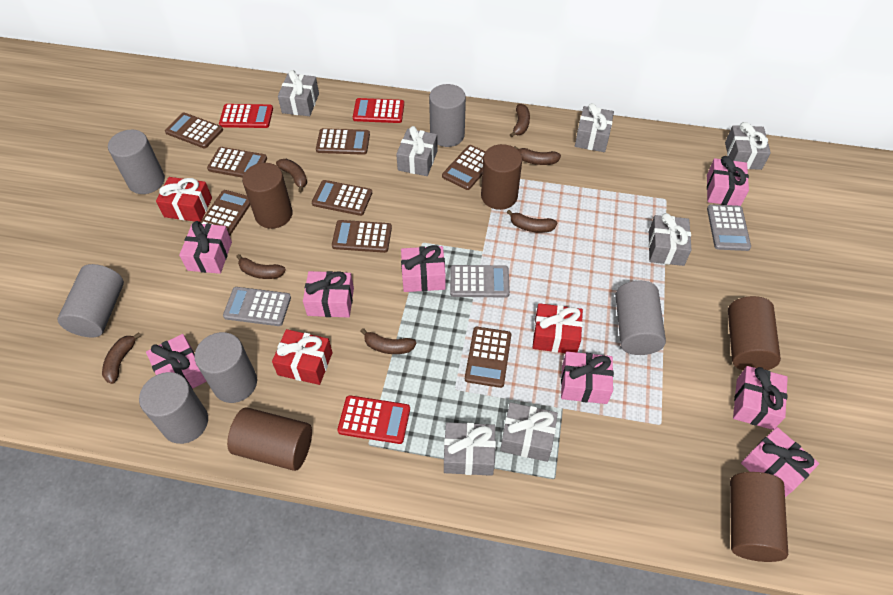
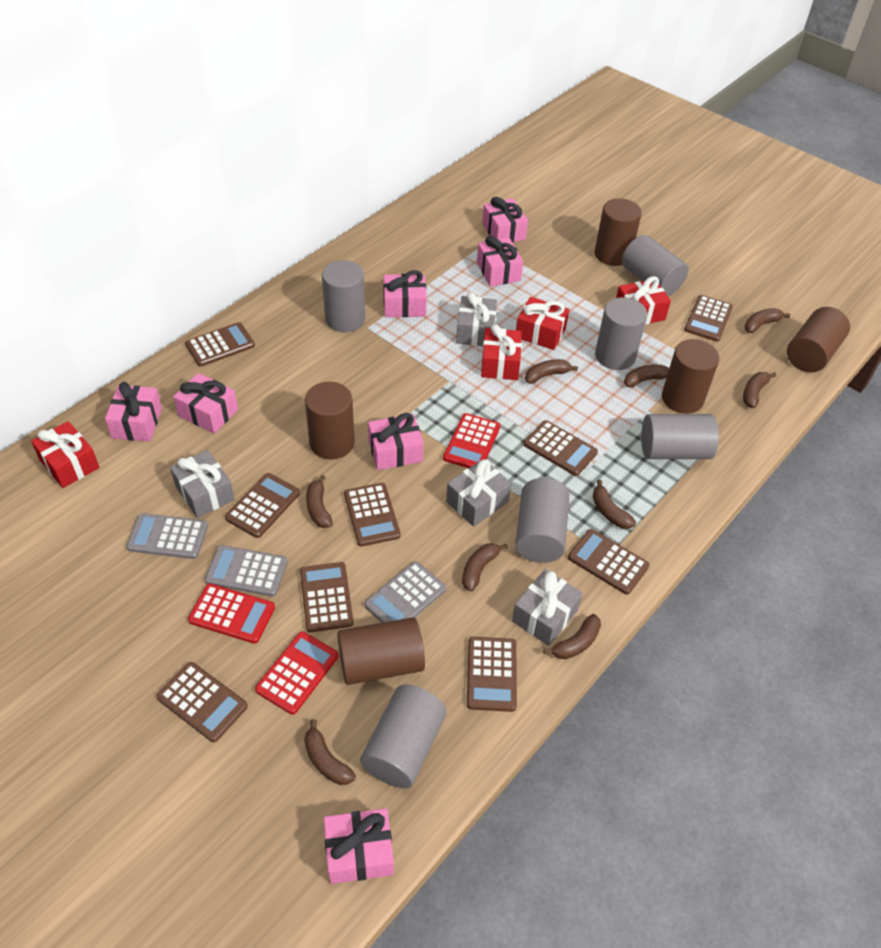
brown banana: 7 -> 9
brown calculator: 8 -> 9
grey gift: 7 -> 4
pink gift: 8 -> 7
red gift: 3 -> 4

